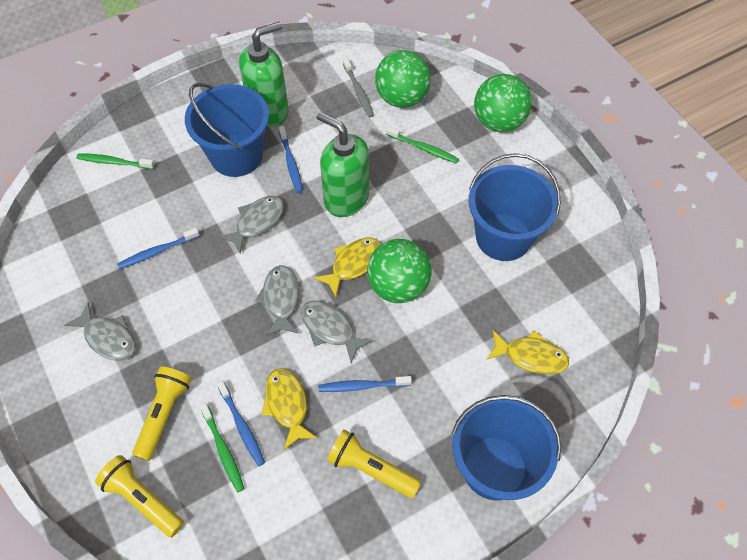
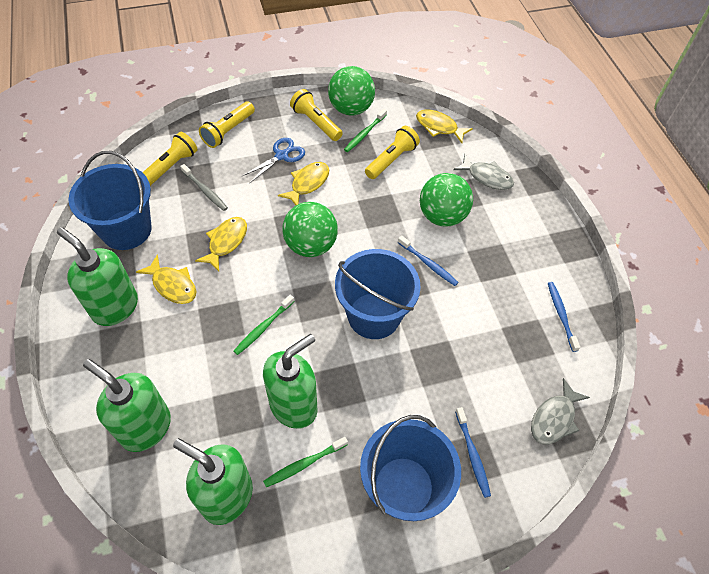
blue scissors: 0 -> 1
blue toothbrush: 4 -> 3
green soap dispenser: 2 -> 4
grey fish: 4 -> 2
yellow fish: 3 -> 4
yellow flashlight: 3 -> 4

